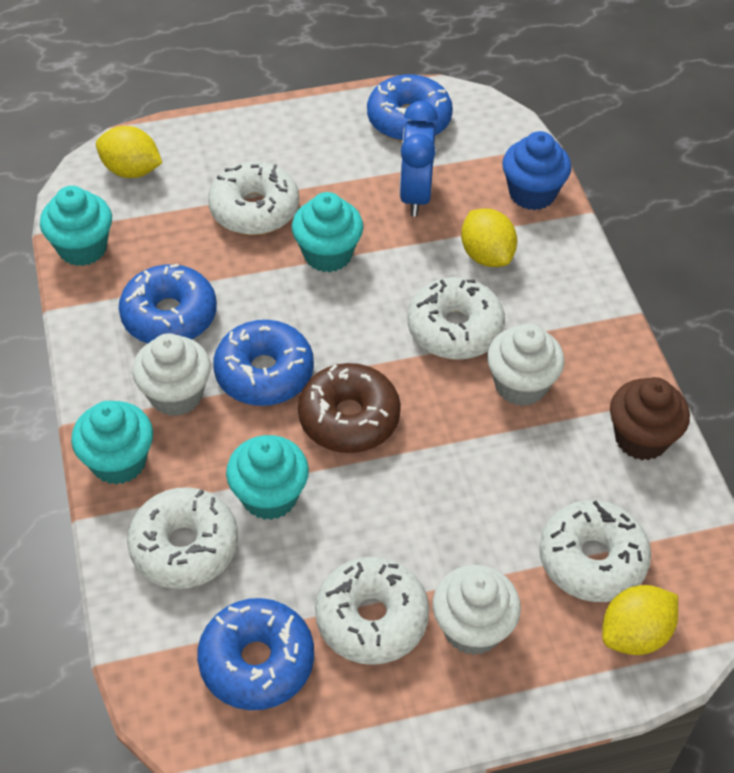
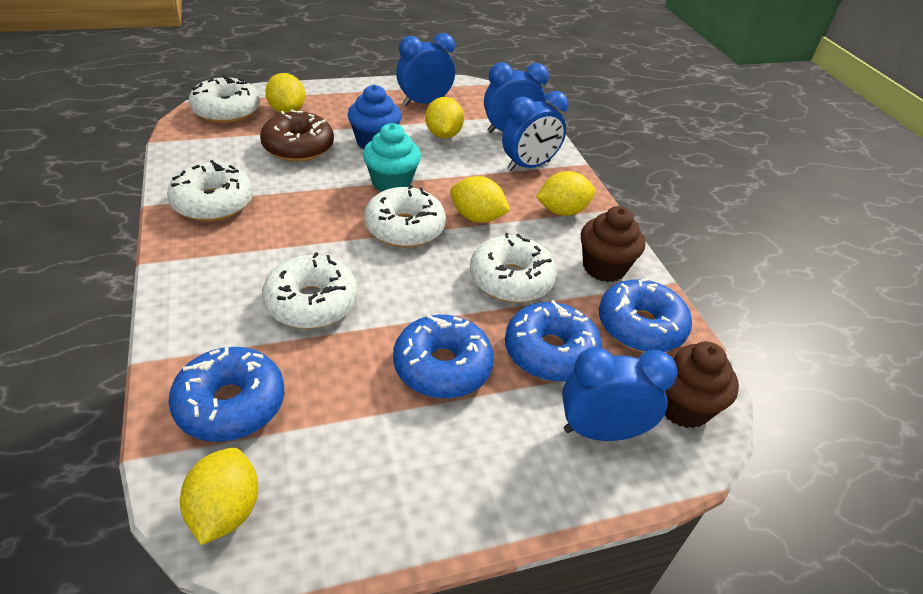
blue clock: 1 -> 4
brown cupcake: 1 -> 2
turquoise cupcake: 4 -> 1
white cupcake: 3 -> 0
yellow lemon: 3 -> 5

